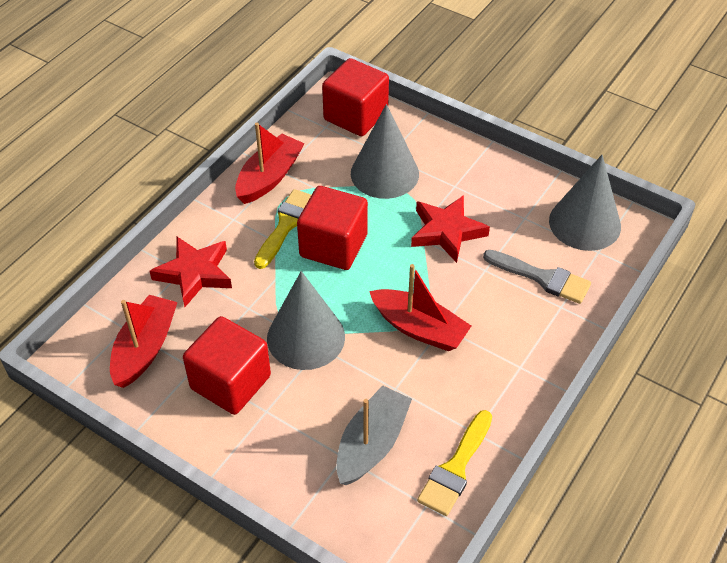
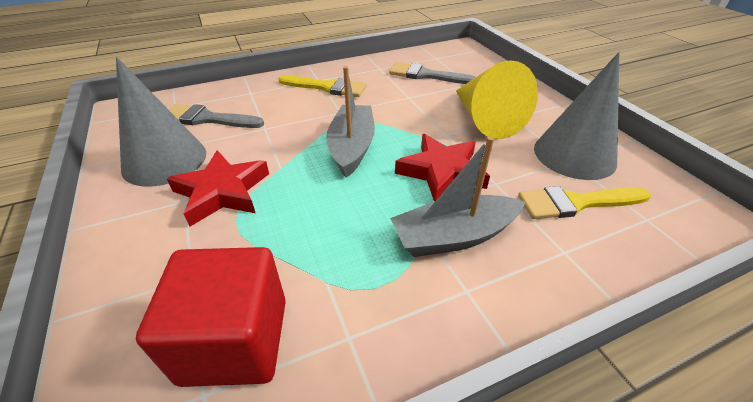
grey boat: 1 -> 2
grey brush: 1 -> 2
grey cone: 3 -> 2
red boat: 3 -> 0
red cube: 3 -> 1
yellow cone: 0 -> 1

